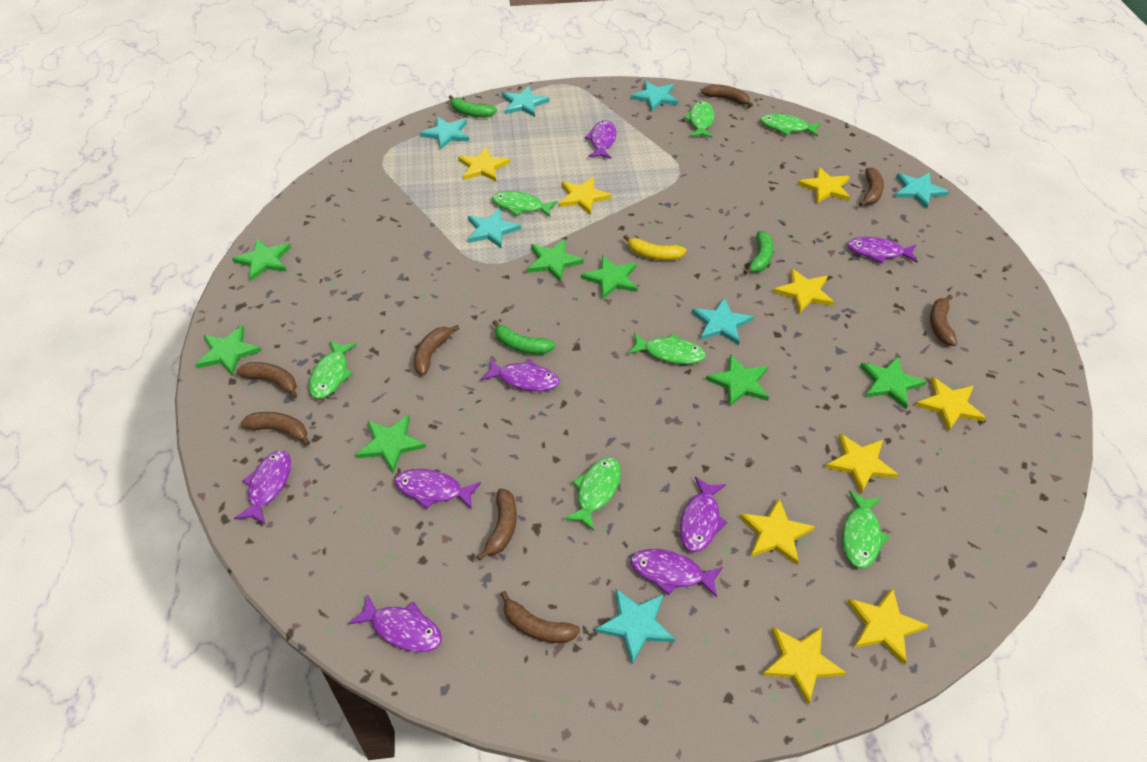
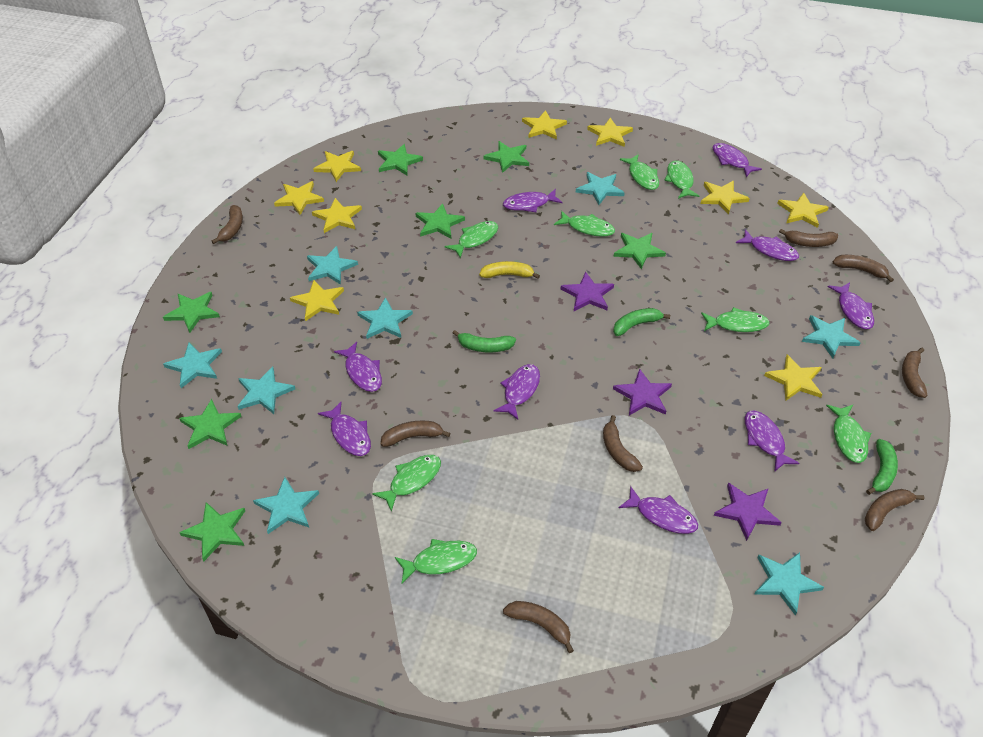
green fish: 7 -> 8
purple fish: 8 -> 9
purple star: 0 -> 3
turquoise star: 7 -> 8

